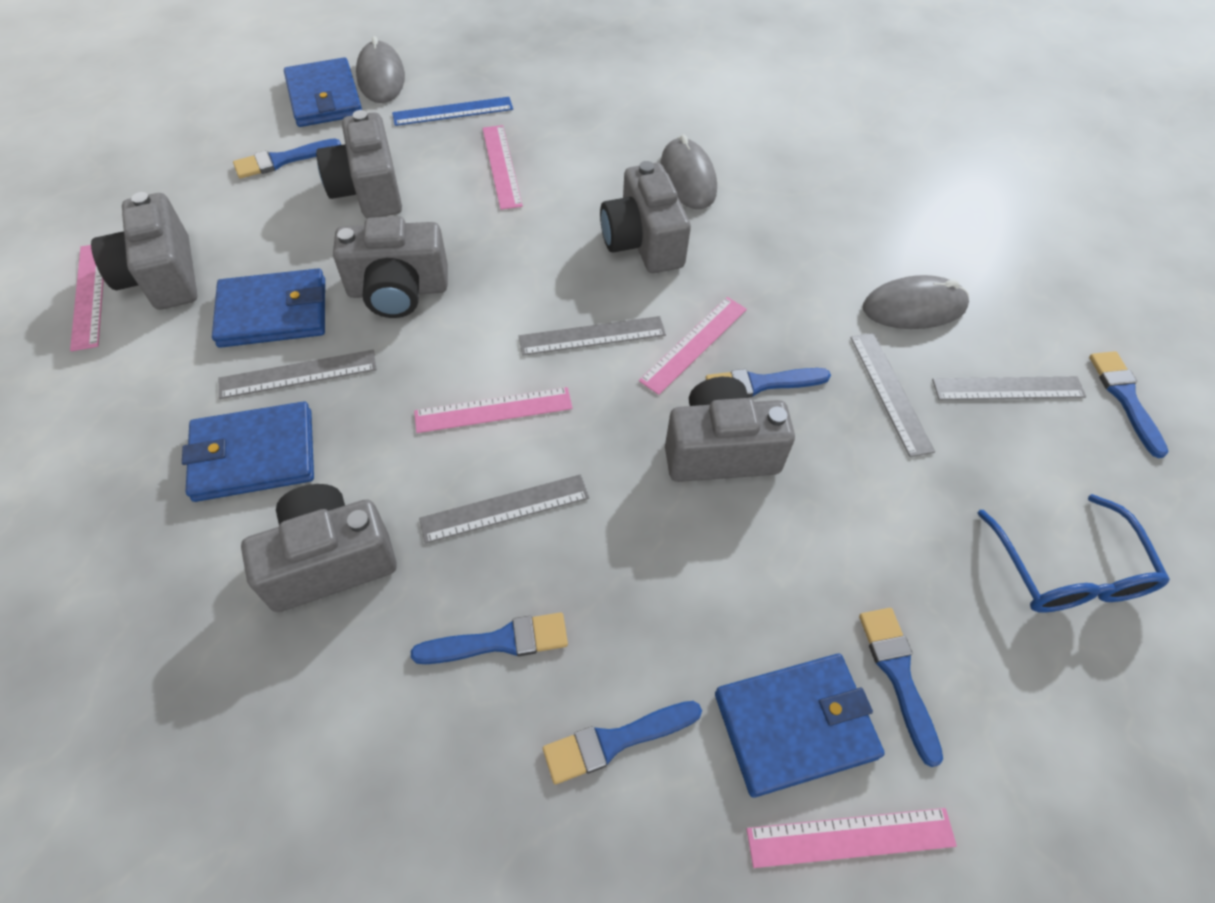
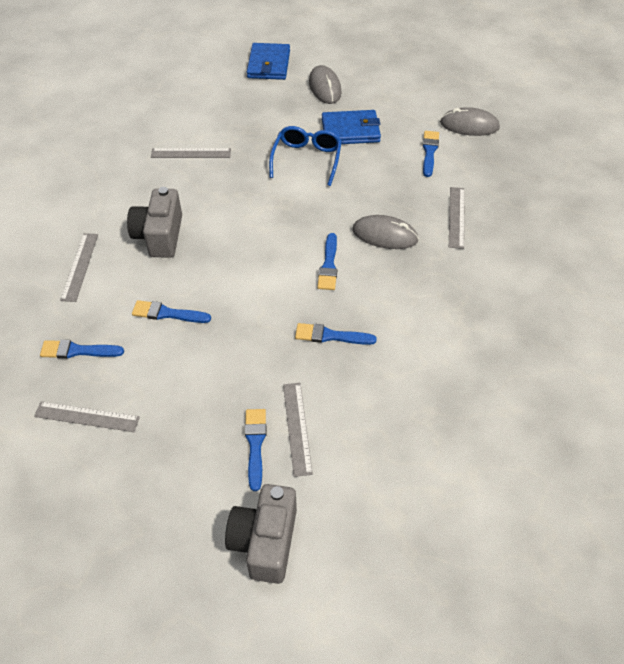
blue ruler: 1 -> 0
blue wallet: 4 -> 2
grey camera: 6 -> 2
pink ruler: 5 -> 0

